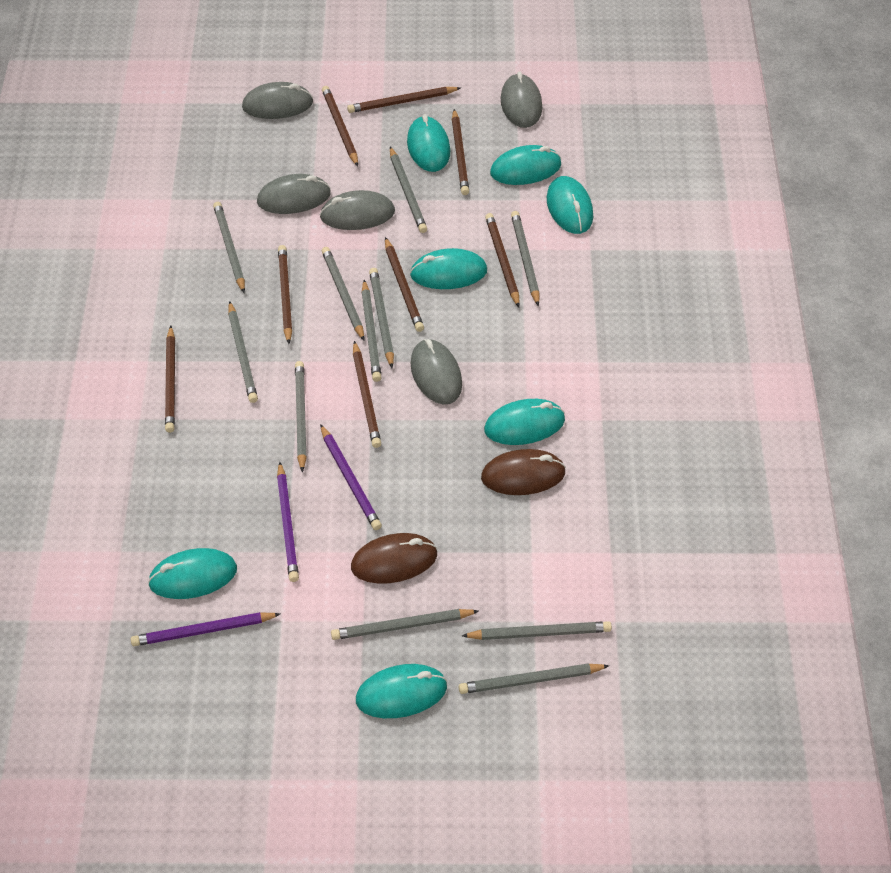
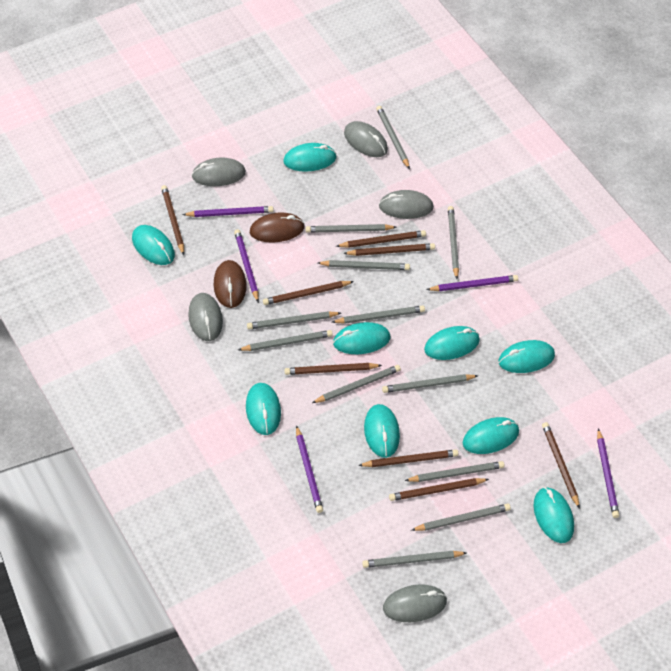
grey pencil: 11 -> 12
purple pencil: 3 -> 5
turquoise mouse: 7 -> 9

